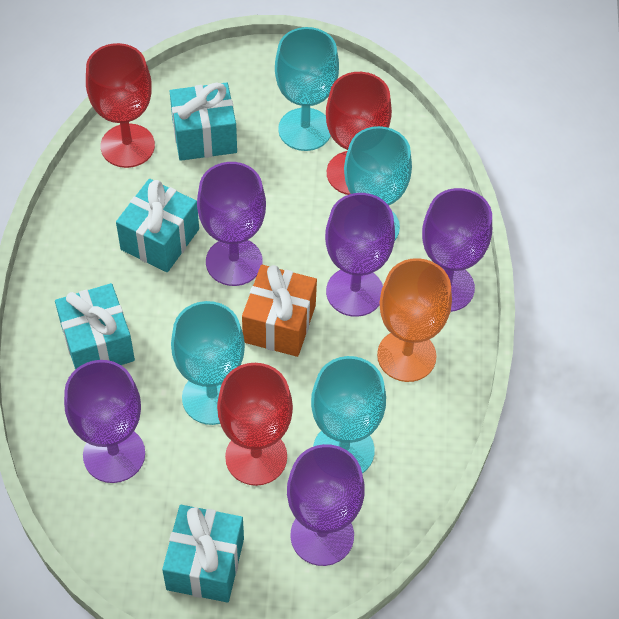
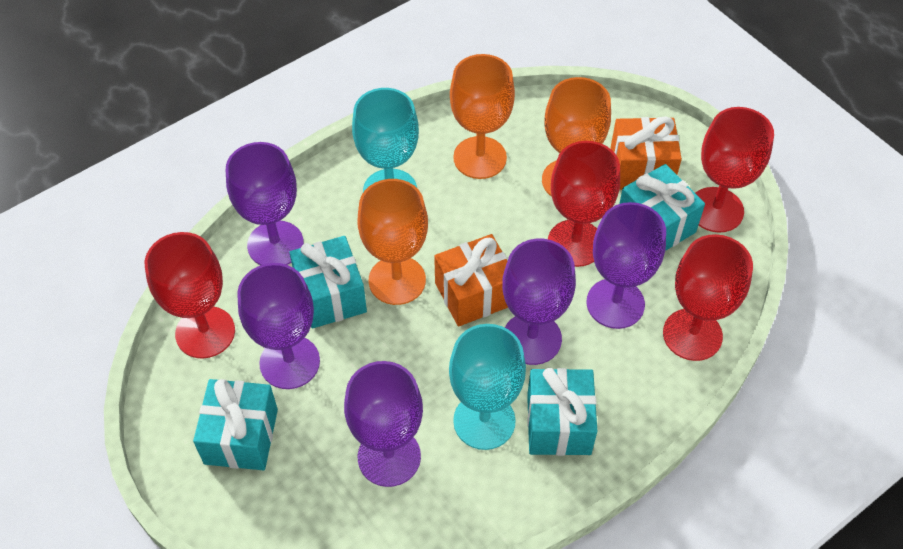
orange gift: 1 -> 2
orange goblet: 1 -> 3
red goblet: 3 -> 4
turquoise goblet: 4 -> 2

